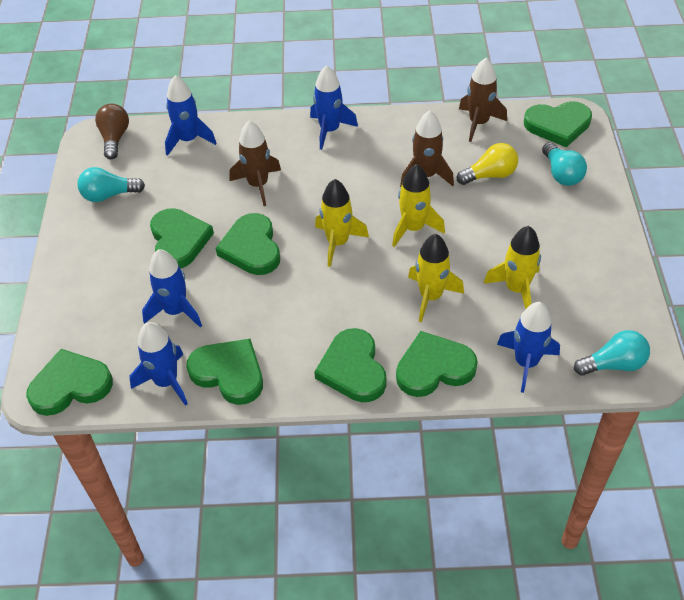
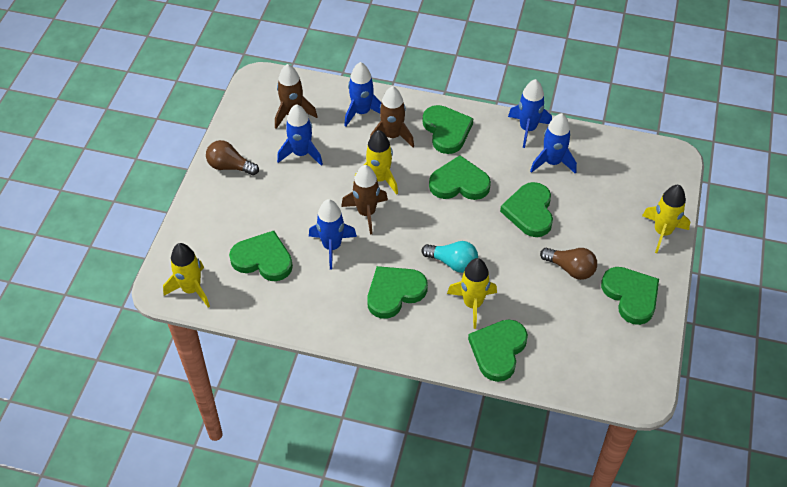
brown light bulb: 1 -> 2
turquoise light bulb: 3 -> 1
yellow light bulb: 1 -> 0

